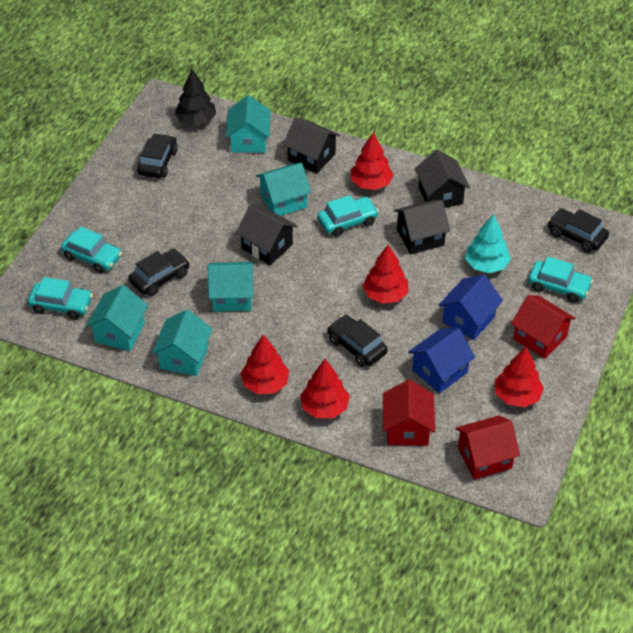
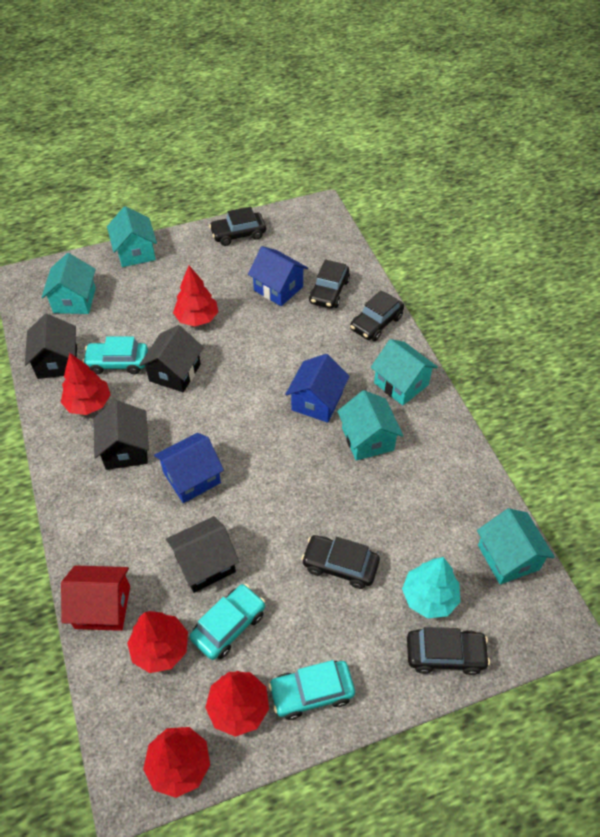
black car: 4 -> 5
black tree: 1 -> 0
blue house: 2 -> 3
red house: 3 -> 1
turquoise car: 4 -> 3

